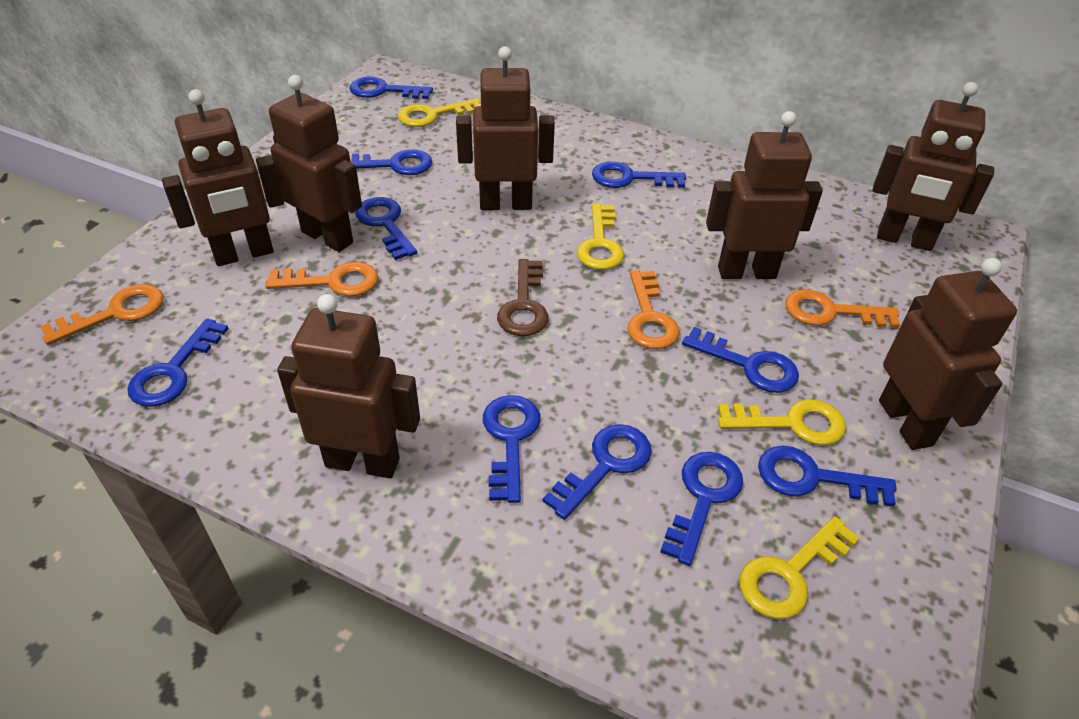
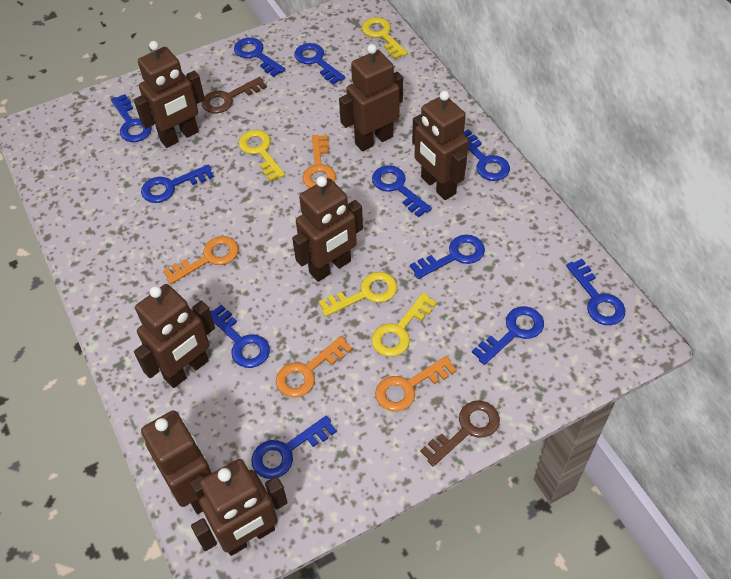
blue key: 10 -> 11
brown key: 1 -> 2

